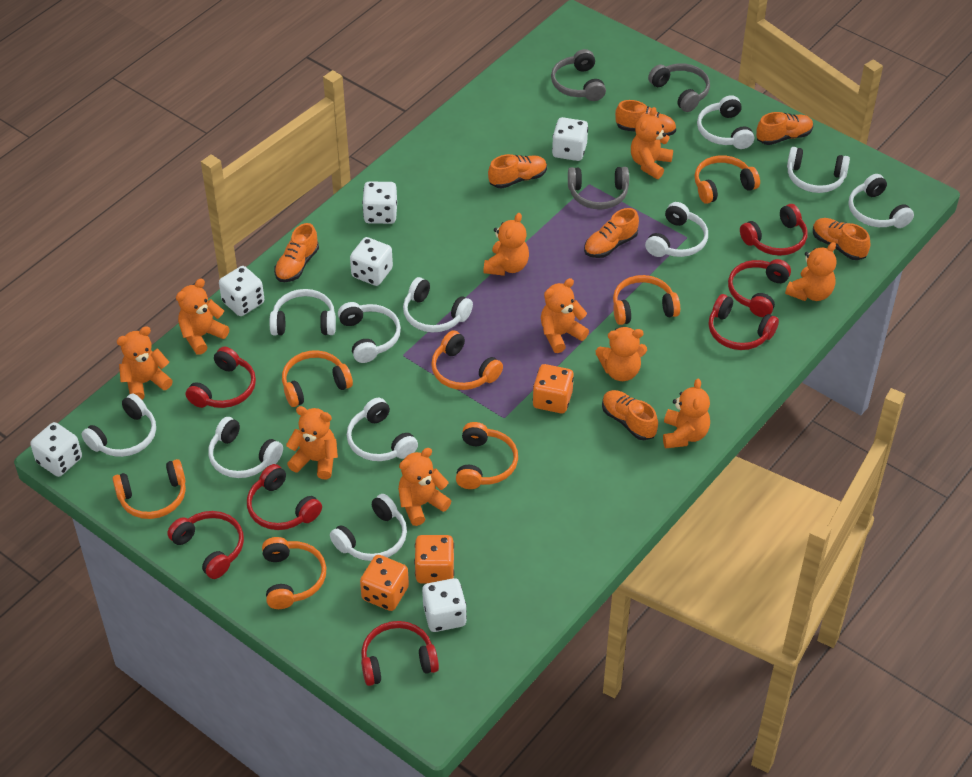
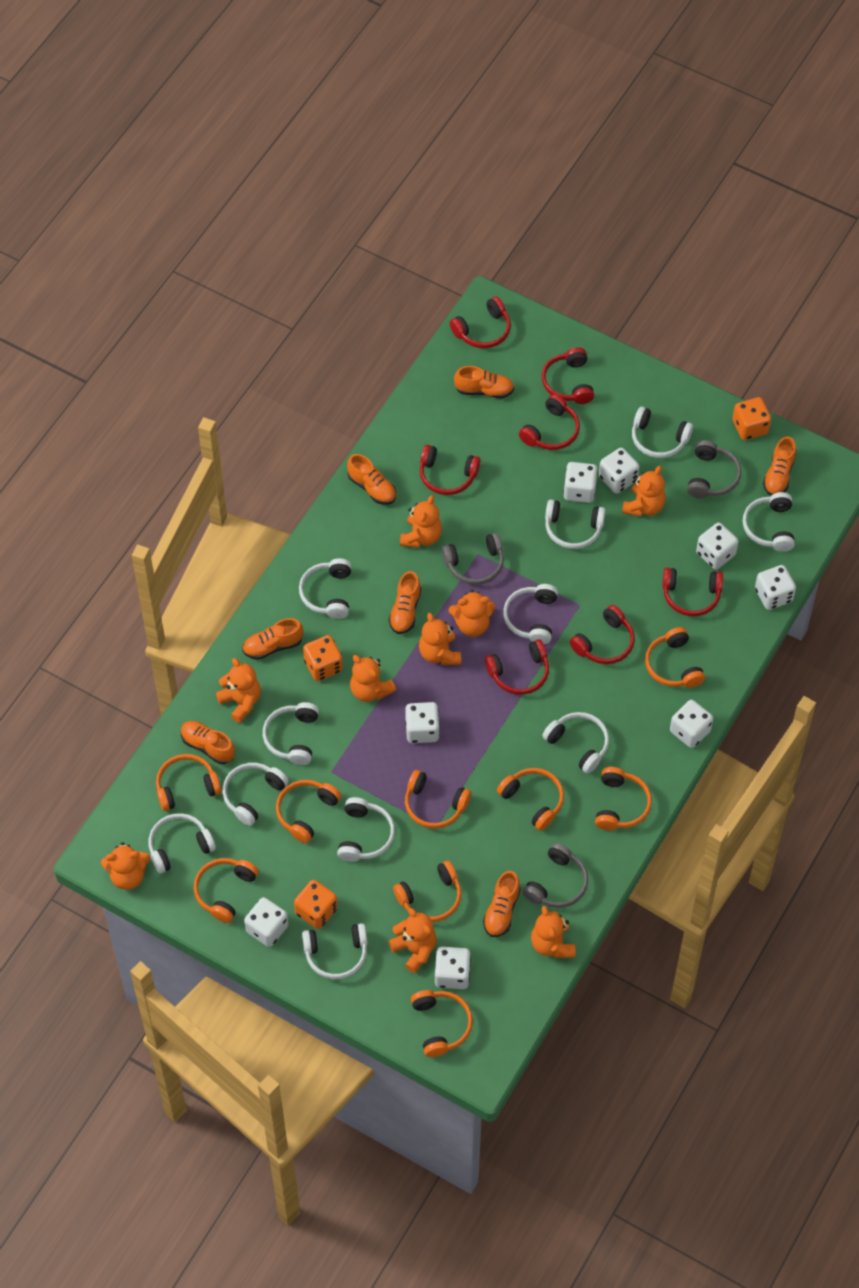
orange headphones: 7 -> 9
orange teddy bear: 10 -> 9
white dice: 6 -> 8

